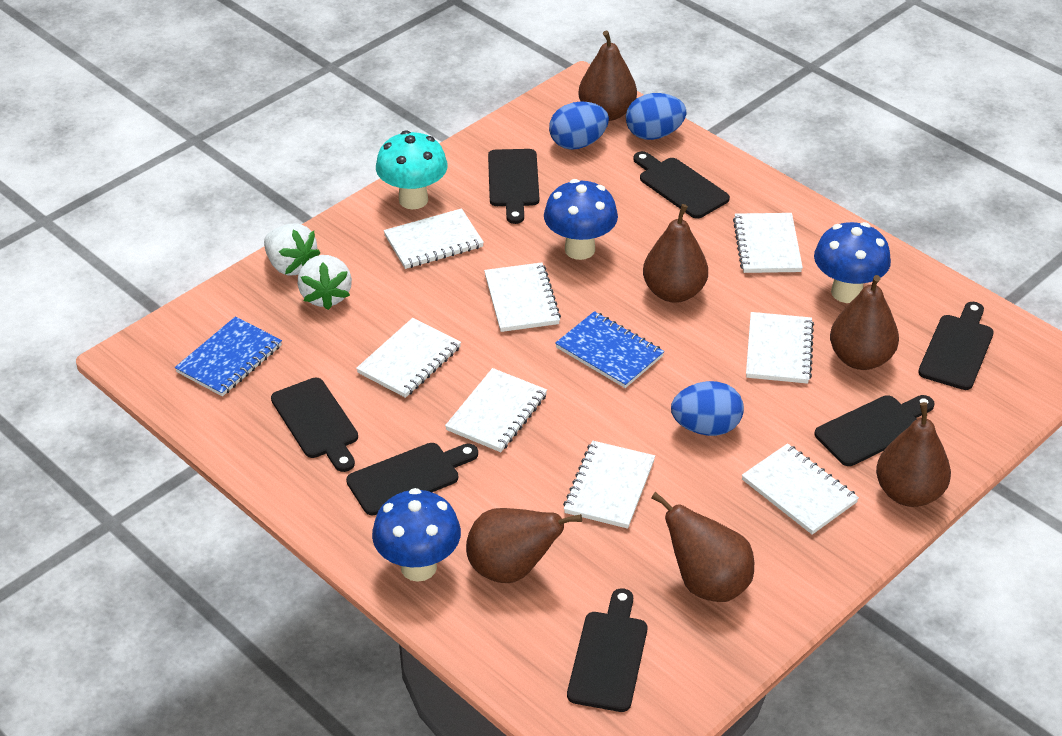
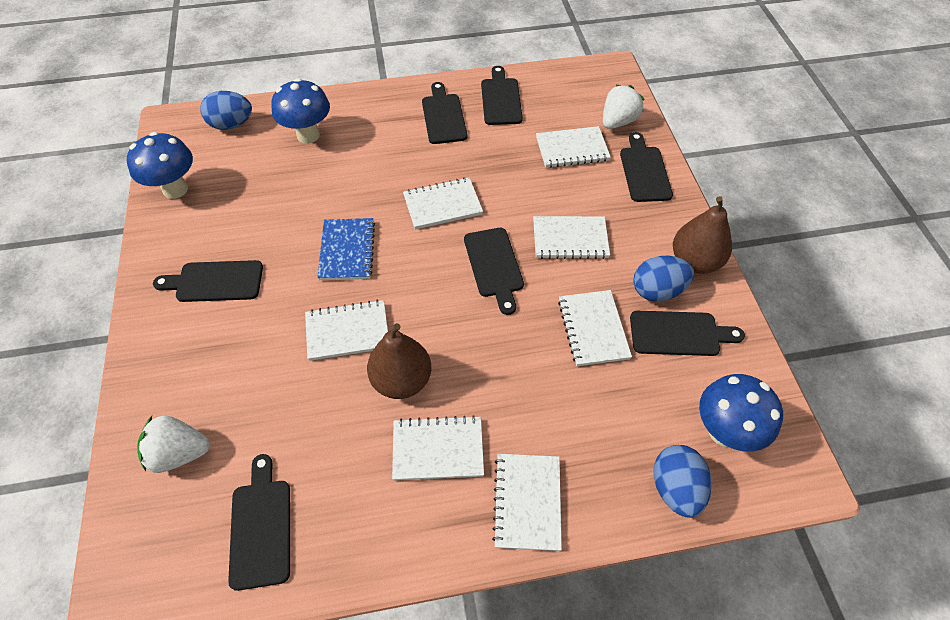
blue notebook: 2 -> 1
brown pear: 6 -> 2
turquoise mushroom: 1 -> 0
white notebook: 8 -> 7

